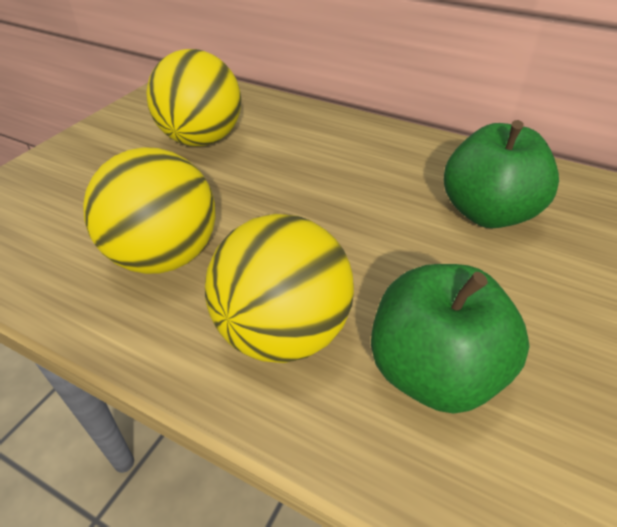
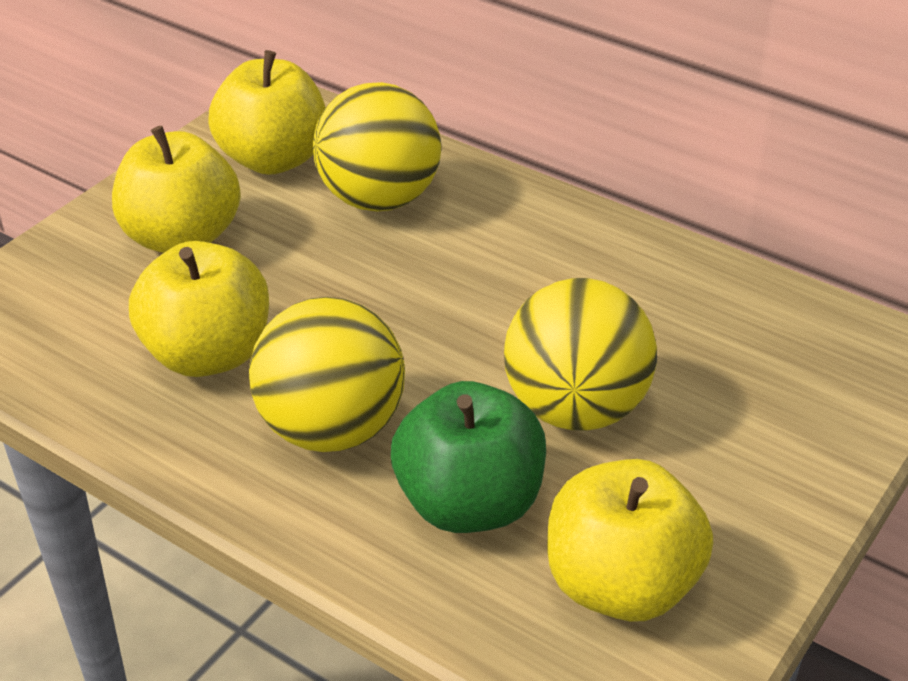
green apple: 2 -> 1
yellow apple: 0 -> 4

